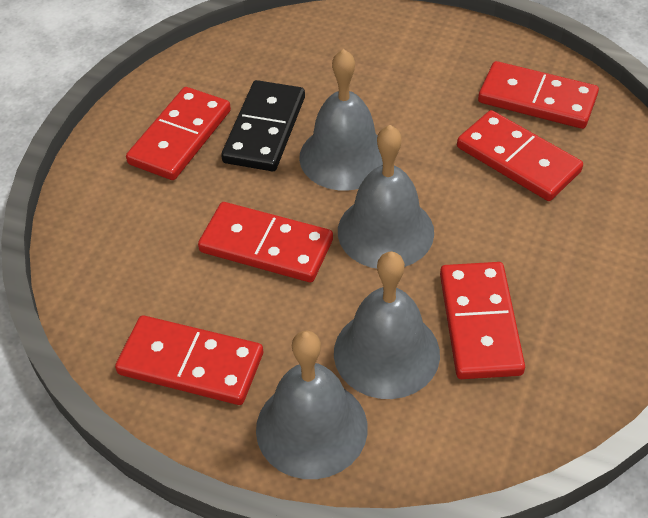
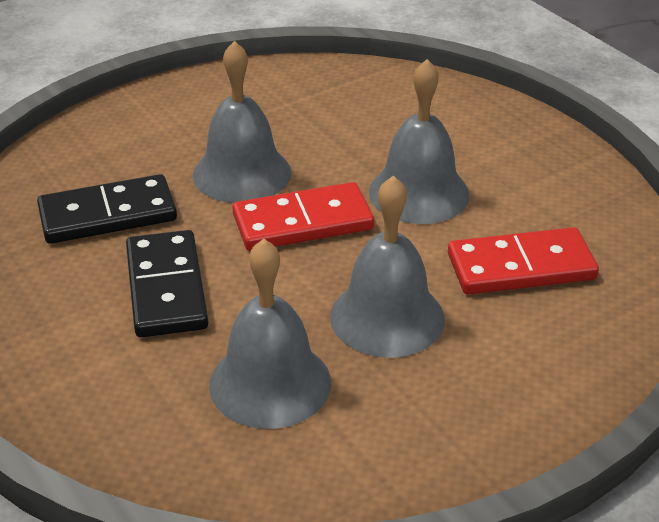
black domino: 1 -> 2
red domino: 6 -> 2

